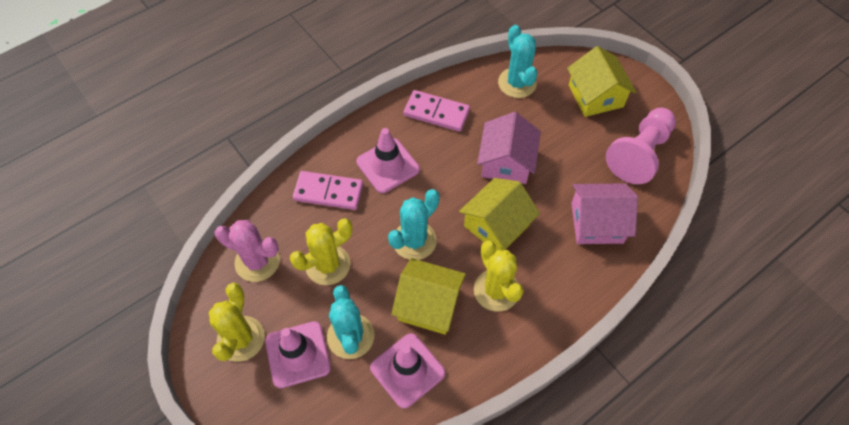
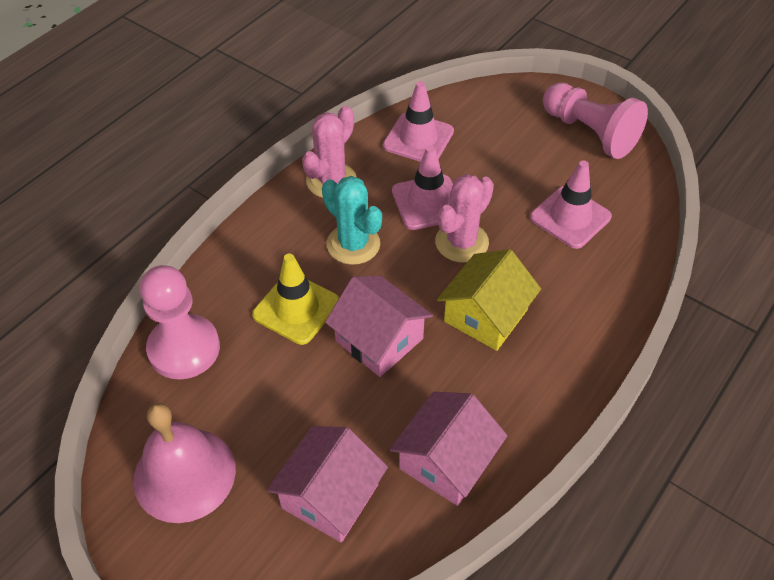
pink bell: 0 -> 1
pink cactus: 1 -> 2
pink domino: 2 -> 0
pink house: 2 -> 3
pink pawn: 1 -> 2
turquoise cactus: 3 -> 1
yellow cactus: 3 -> 0
yellow house: 3 -> 1
yellow traffic cone: 0 -> 1

